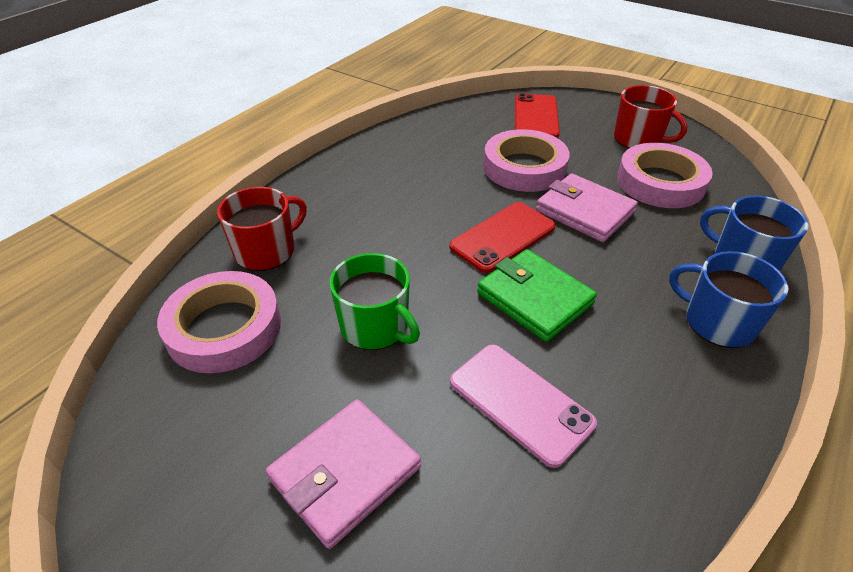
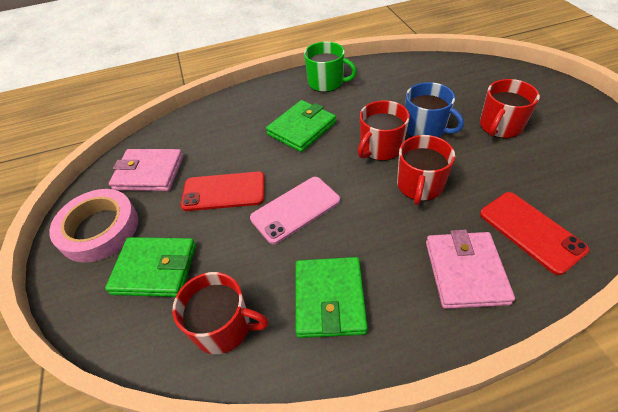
blue mug: 2 -> 1
green wallet: 1 -> 3
pink tape: 3 -> 1
red mug: 2 -> 4

